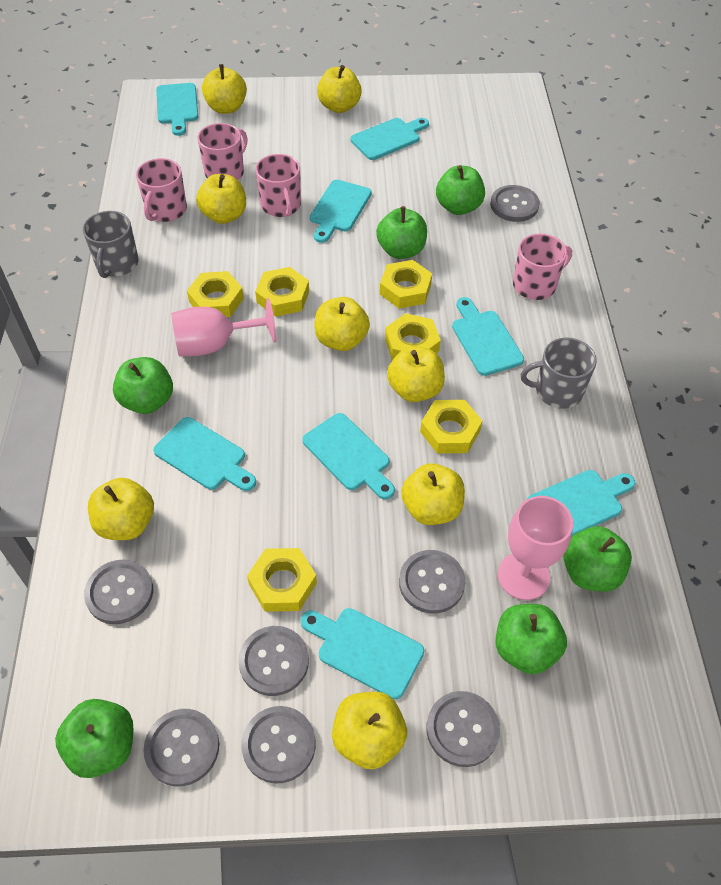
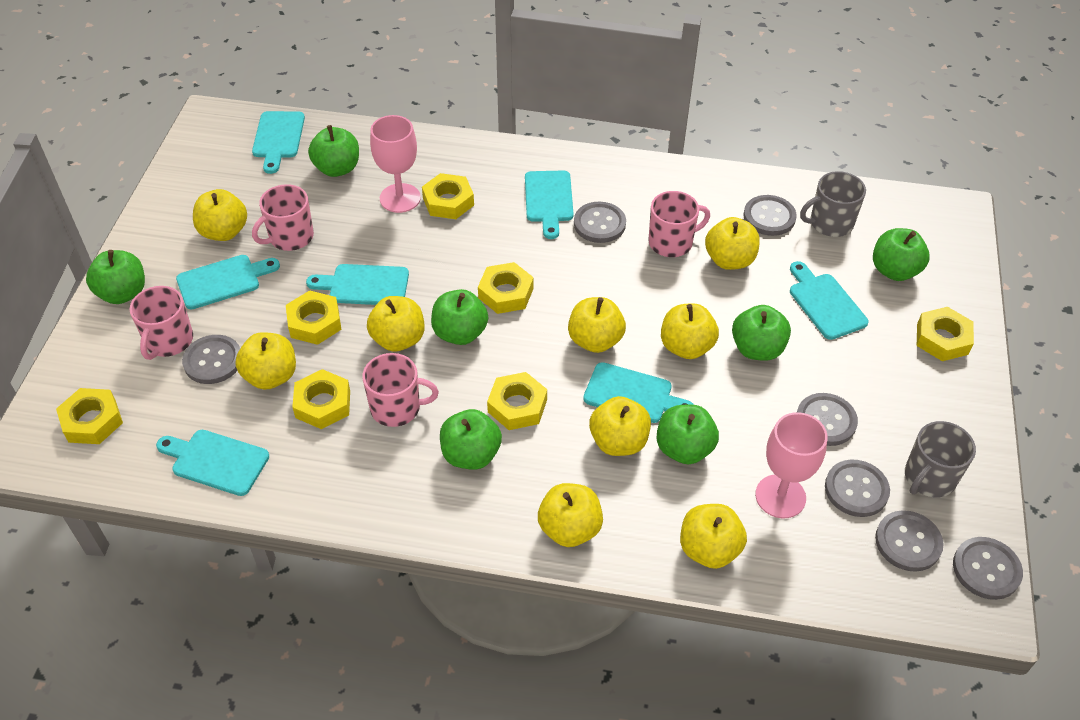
green apple: 6 -> 7
turquoise cutting board: 8 -> 7
yellow apple: 8 -> 9
yellow nut: 6 -> 7

